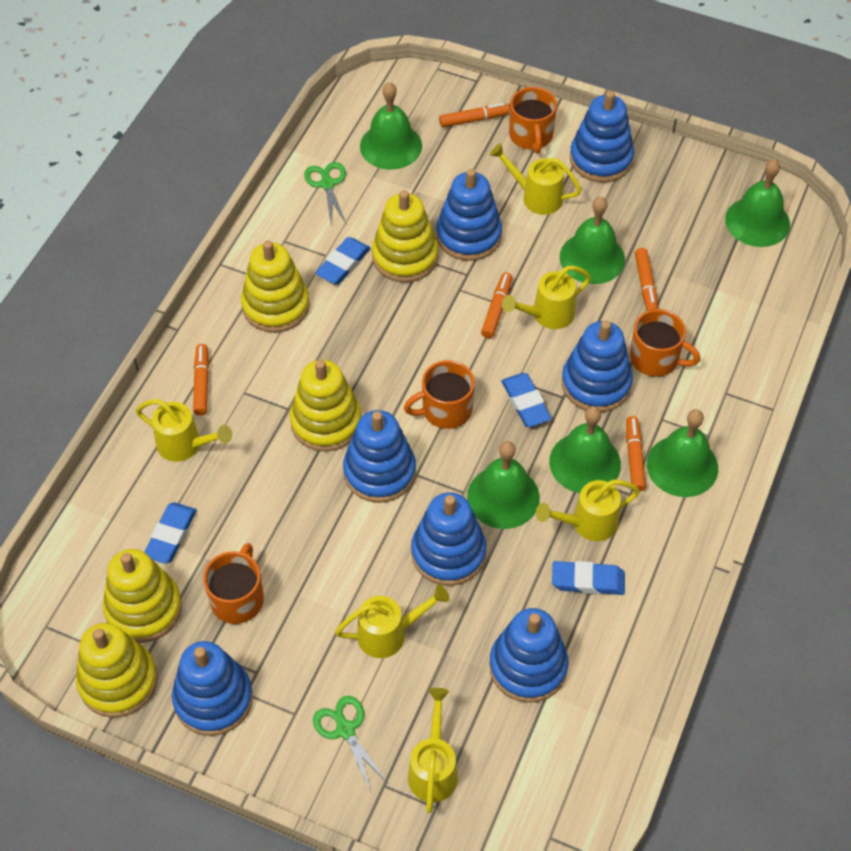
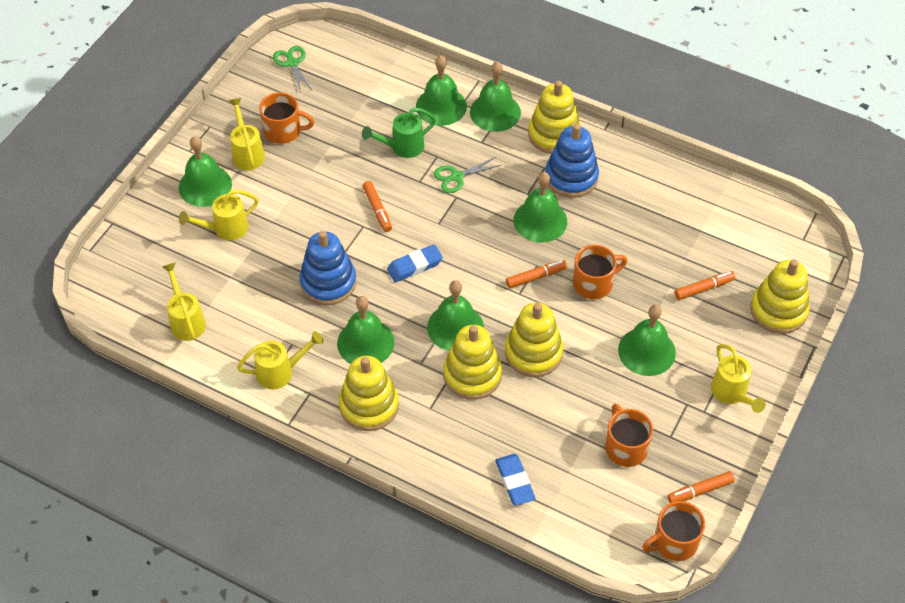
blue eraser: 4 -> 2
blue stacking toy: 7 -> 2
green bell: 6 -> 7
green watering can: 0 -> 1
orange marker: 5 -> 4
yellow watering can: 6 -> 5

